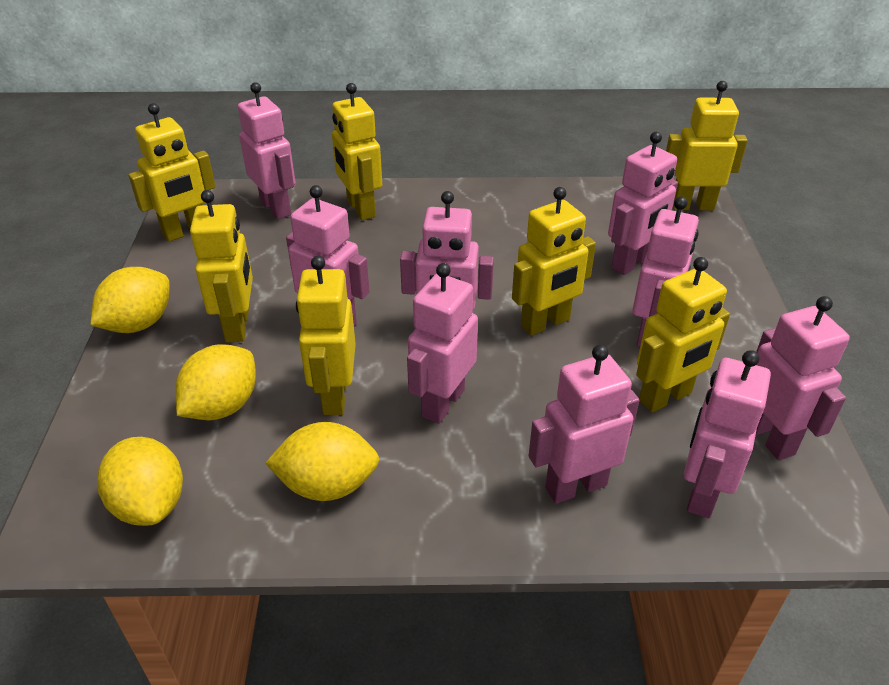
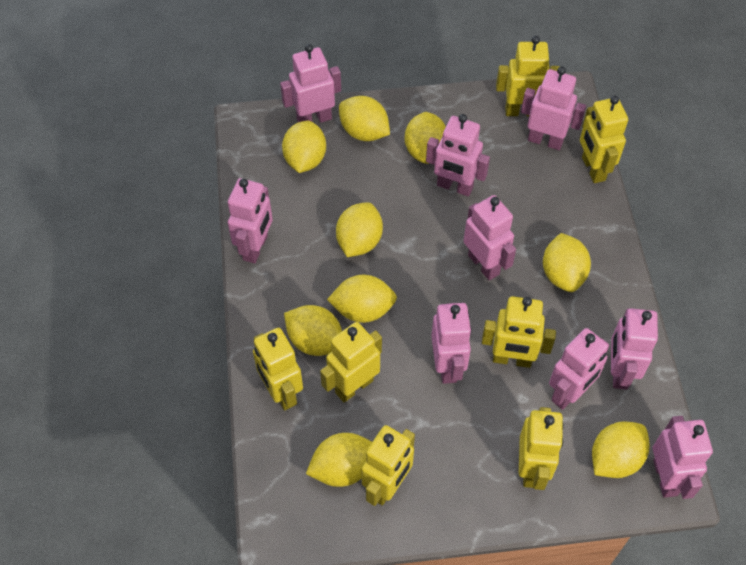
yellow lemon: 4 -> 9

